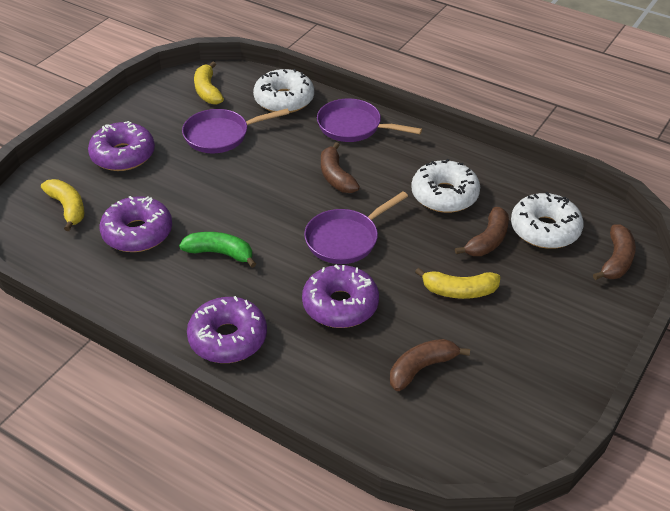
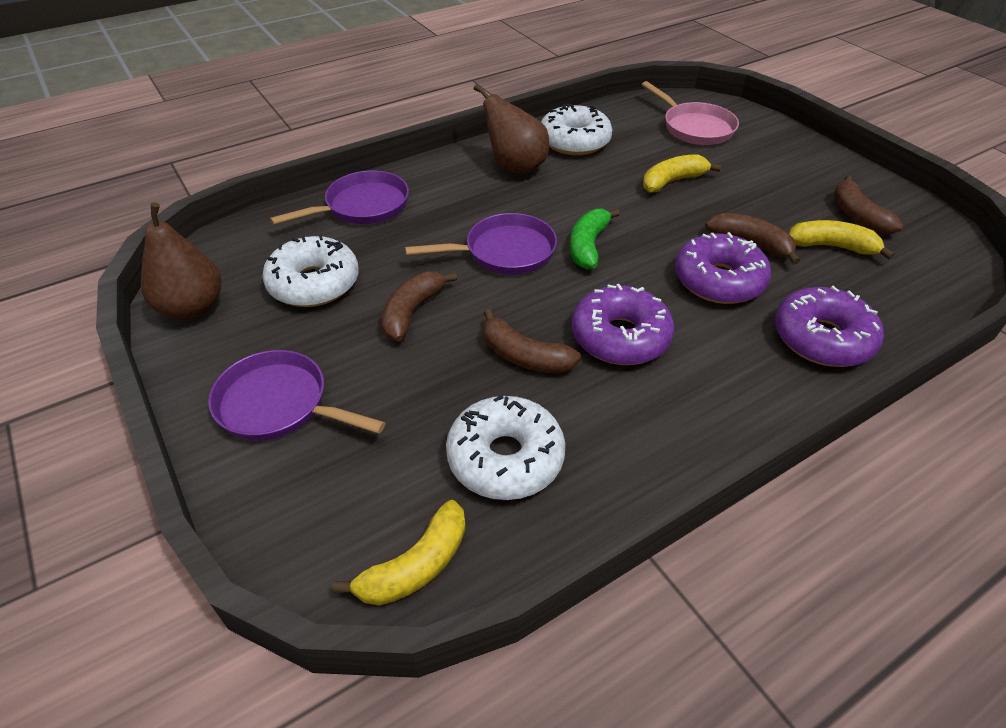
brown pear: 0 -> 2
pink pan: 0 -> 1
purple donut: 4 -> 3

